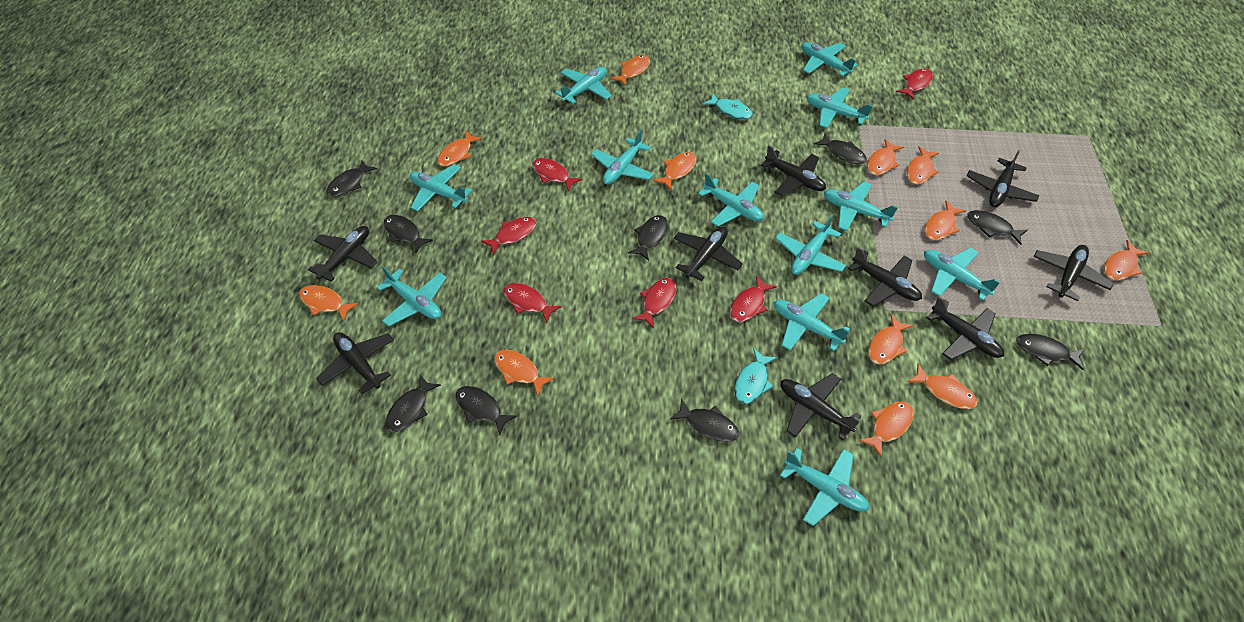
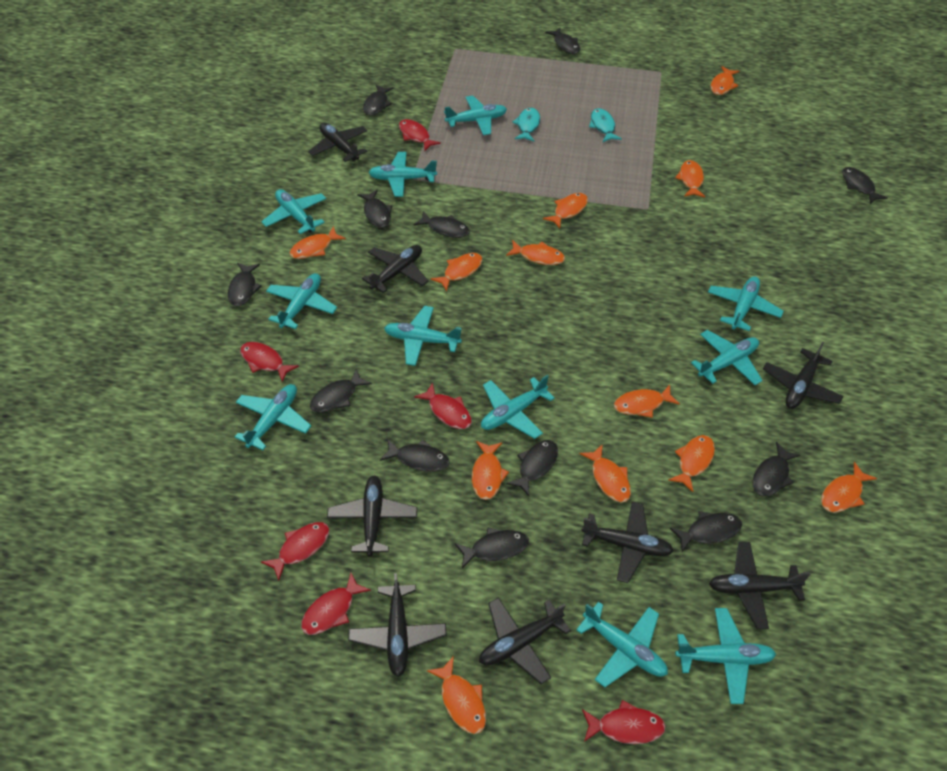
black fish: 9 -> 12
black plane: 9 -> 8
turquoise plane: 12 -> 11

